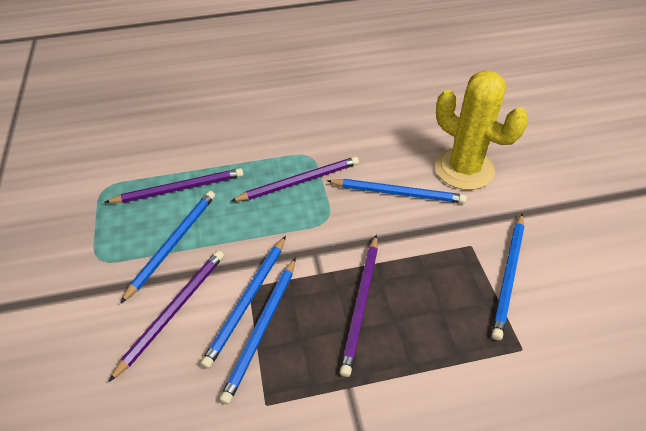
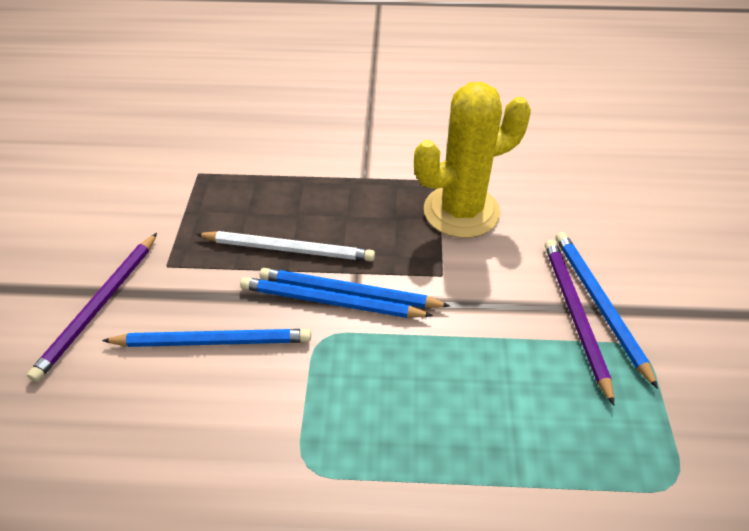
blue pencil: 5 -> 4
purple pencil: 4 -> 2
white pencil: 0 -> 1

